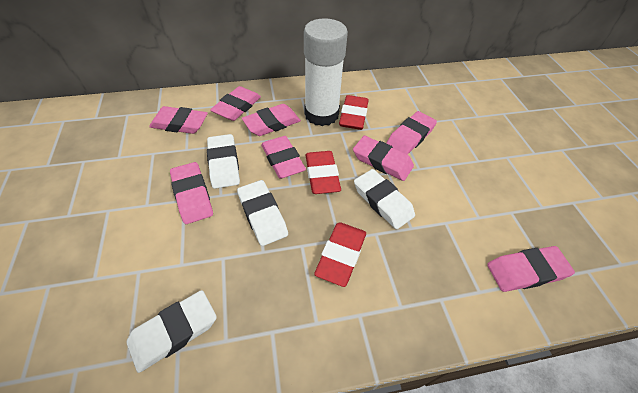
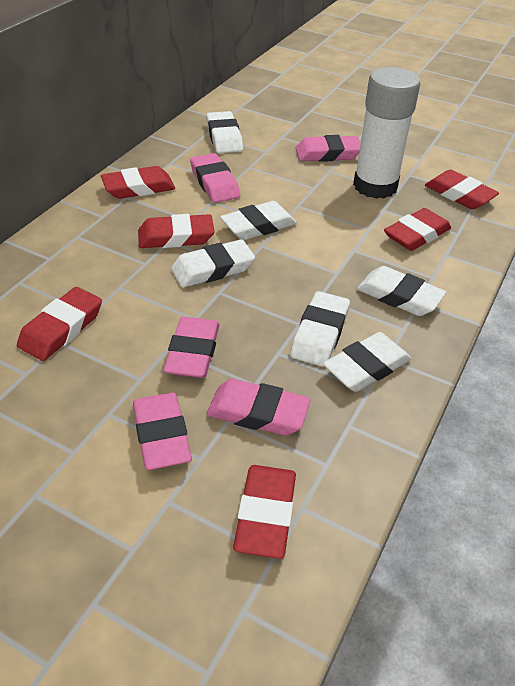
pink eraser: 8 -> 5
red eraser: 3 -> 6
white eraser: 4 -> 6

